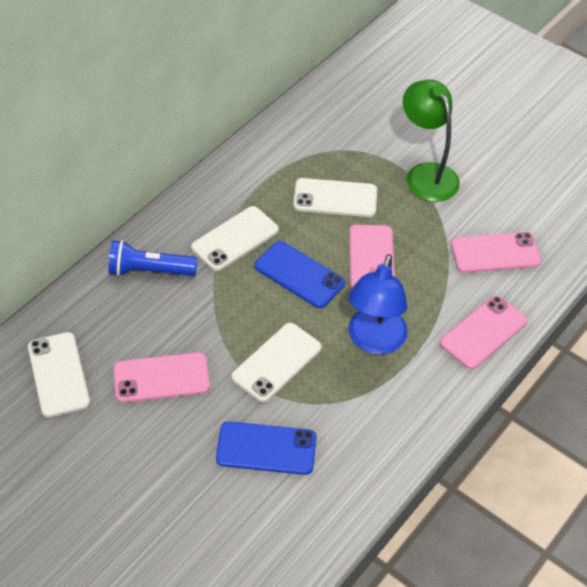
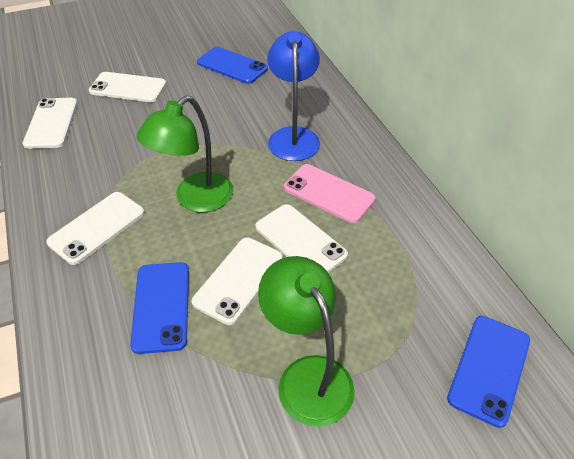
blue flashlight: 1 -> 0
blue phone: 2 -> 3
green lamp: 1 -> 2
pink phone: 4 -> 1
white phone: 4 -> 5

